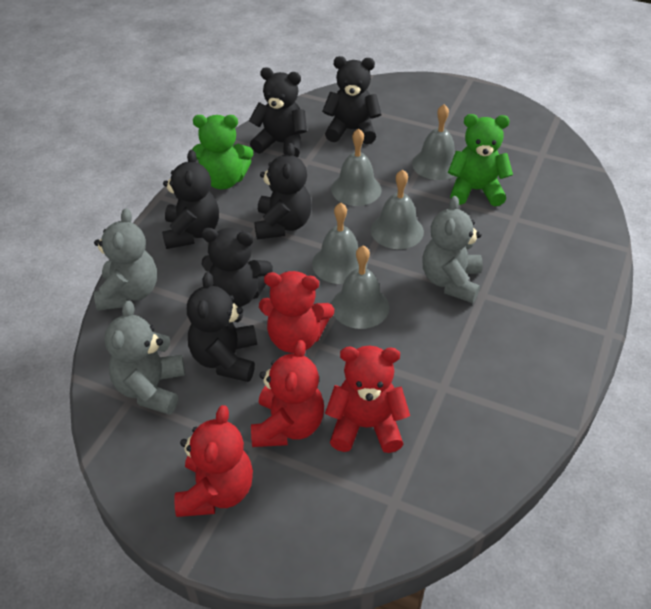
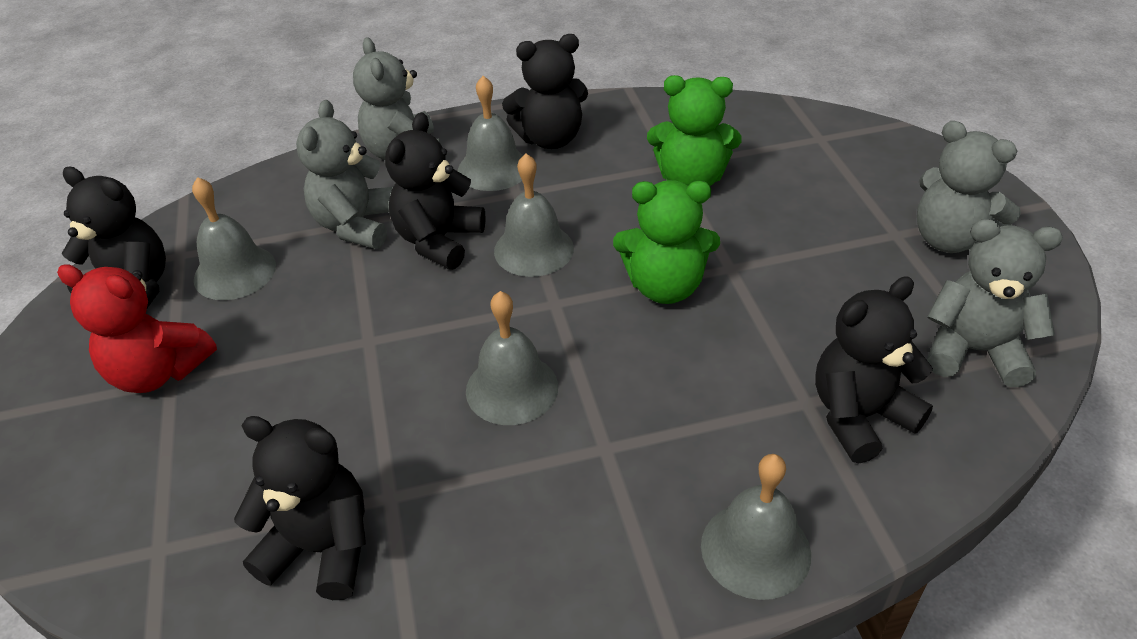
black teddy bear: 6 -> 5
grey teddy bear: 3 -> 4
red teddy bear: 4 -> 1

